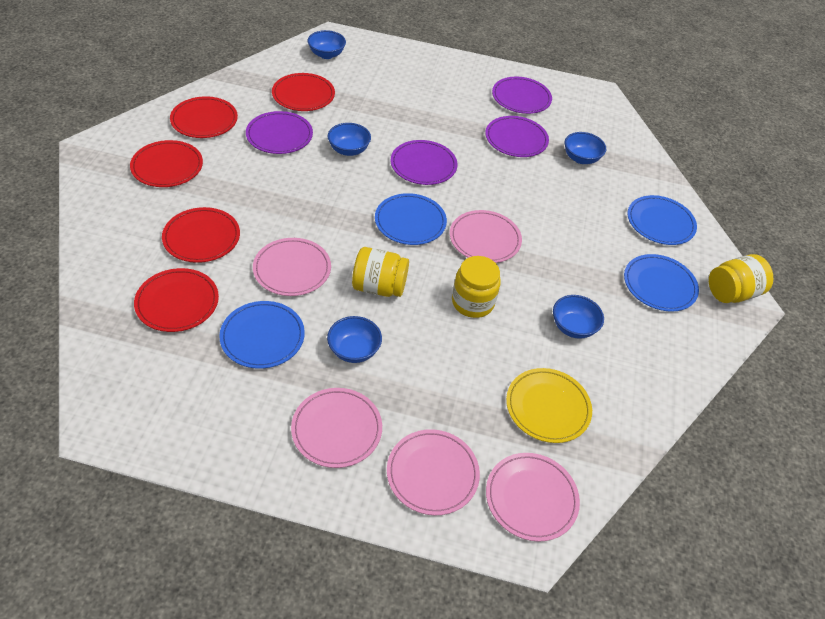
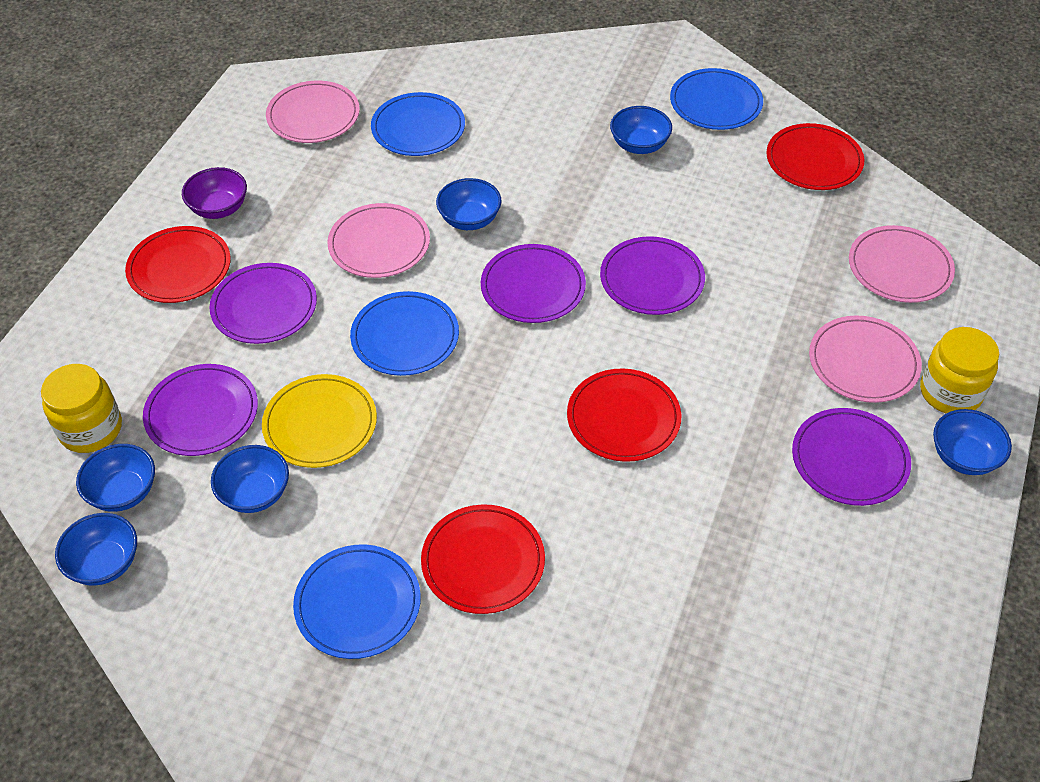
blue bowl: 5 -> 6
pink plate: 5 -> 4
purple bowl: 0 -> 1
purple plate: 4 -> 5
red plate: 5 -> 4
yellow jar: 3 -> 2

